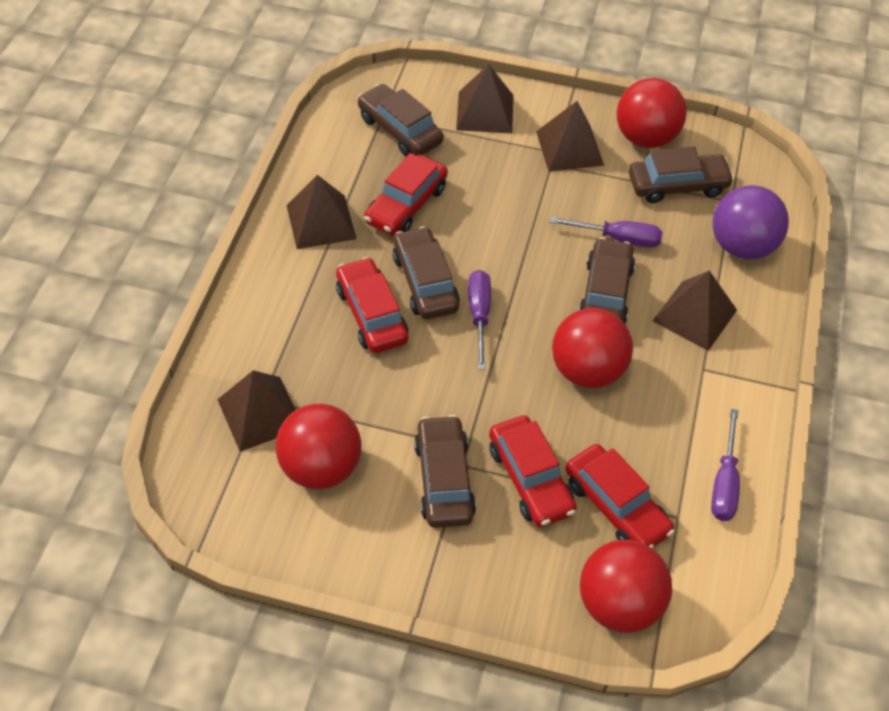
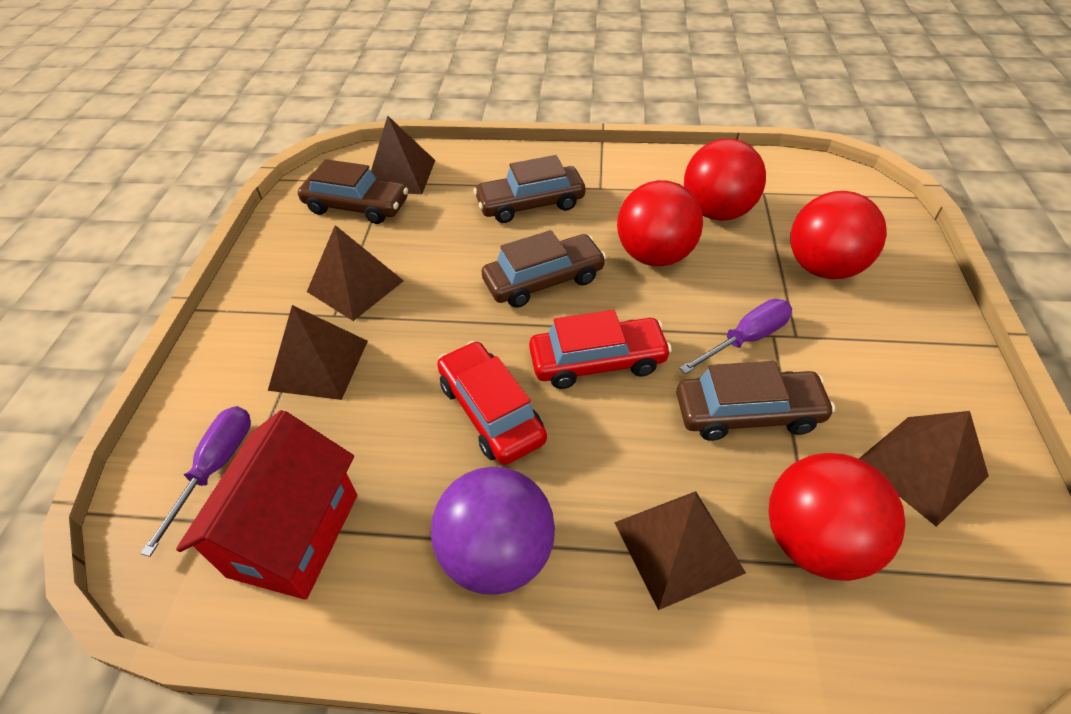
brown car: 5 -> 4
purple screwdriver: 3 -> 2
red car: 4 -> 2
red house: 0 -> 1

